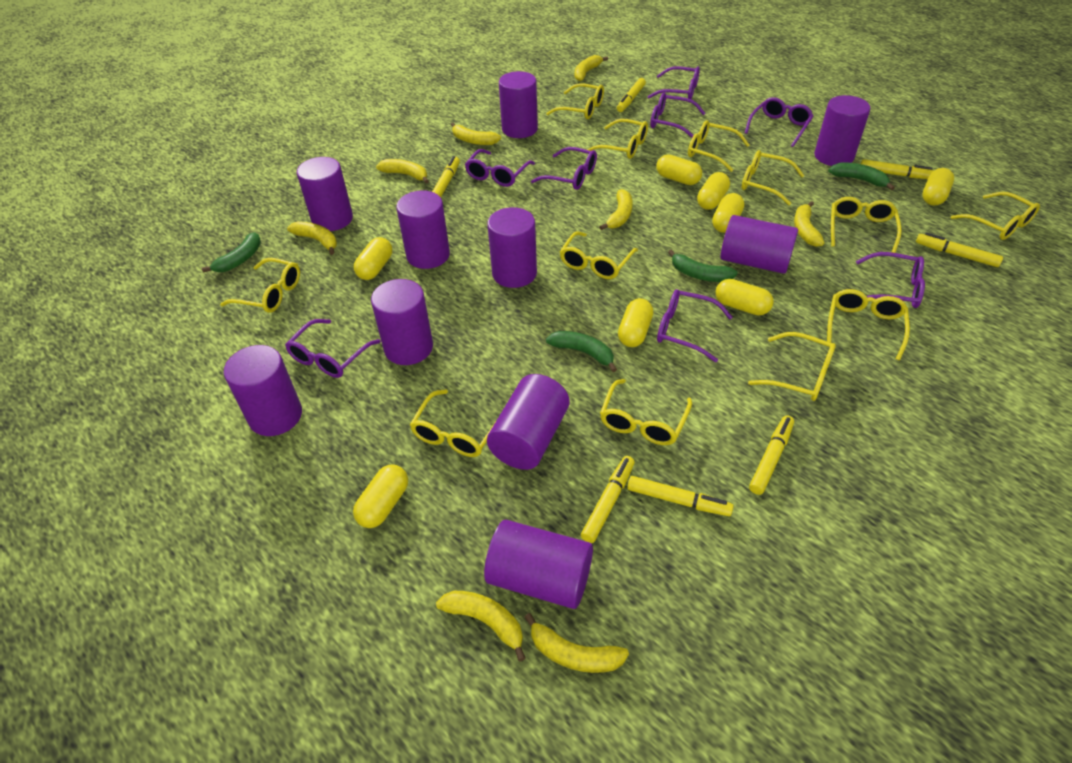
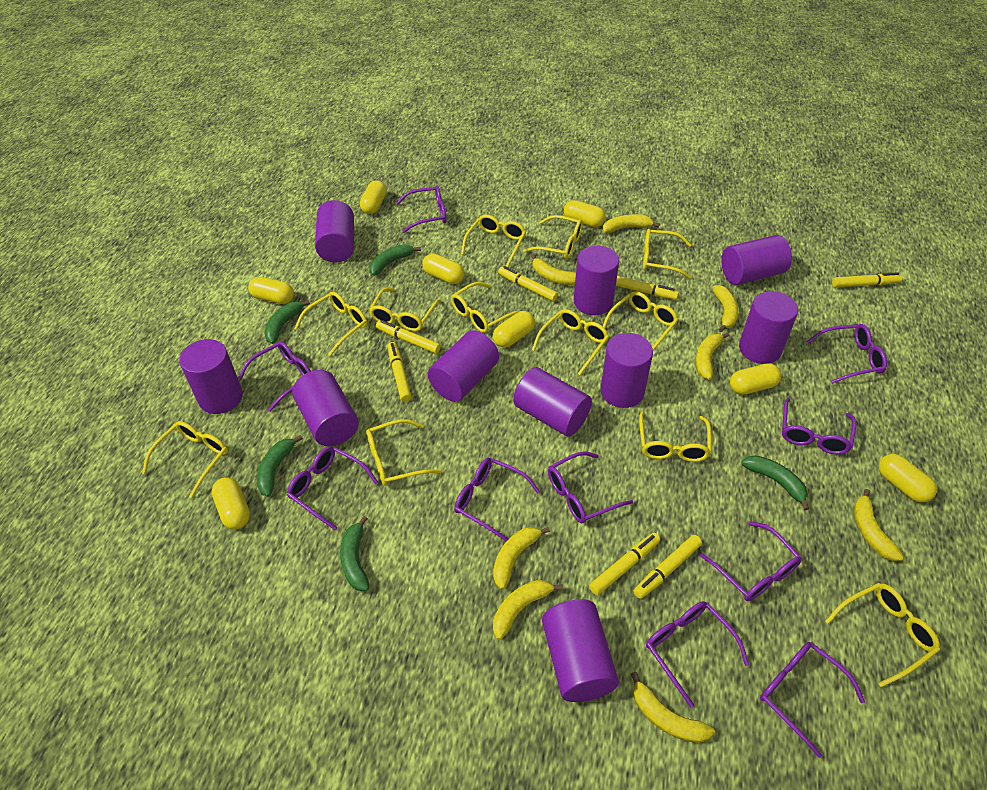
green banana: 4 -> 5
purple glasses: 8 -> 10

